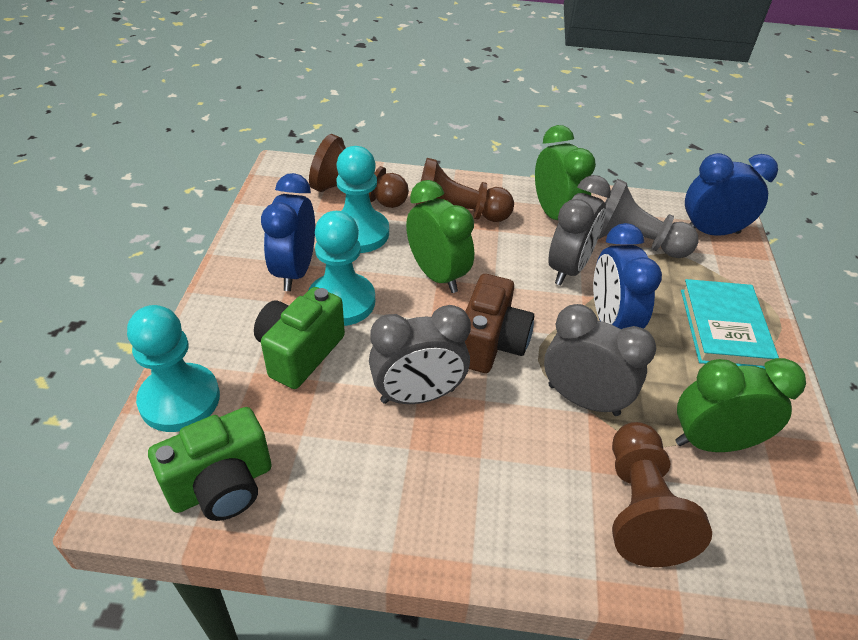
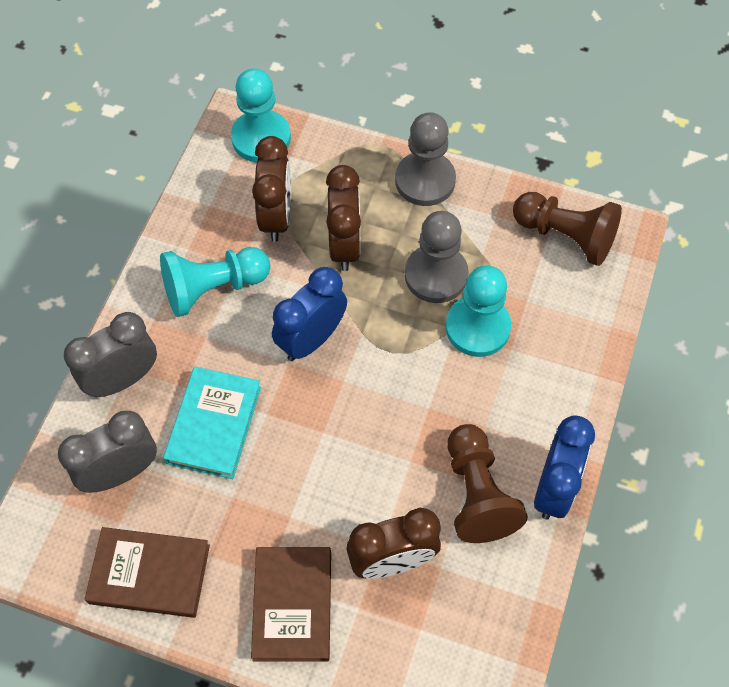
blue clock: 3 -> 2
brown book: 0 -> 2
brown camera: 1 -> 0
brown clock: 0 -> 3
brown pawn: 3 -> 2
green camera: 2 -> 0
green clock: 3 -> 0
grey clock: 3 -> 2
grey pawn: 1 -> 2

